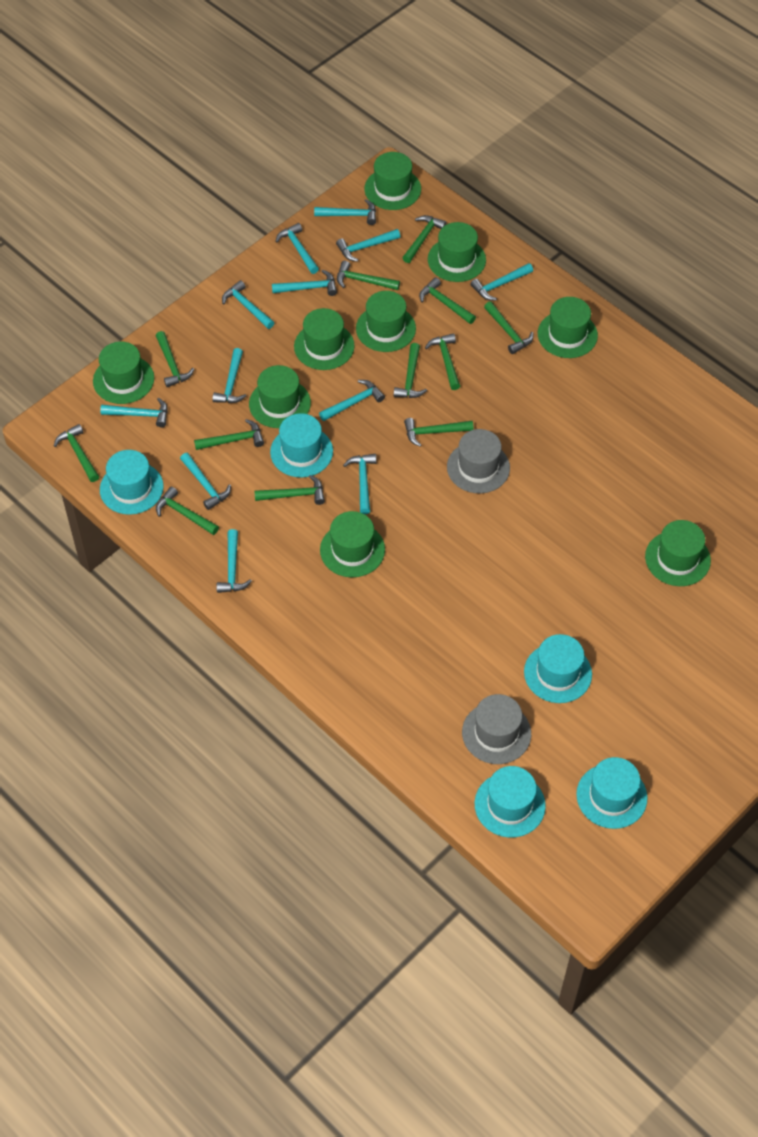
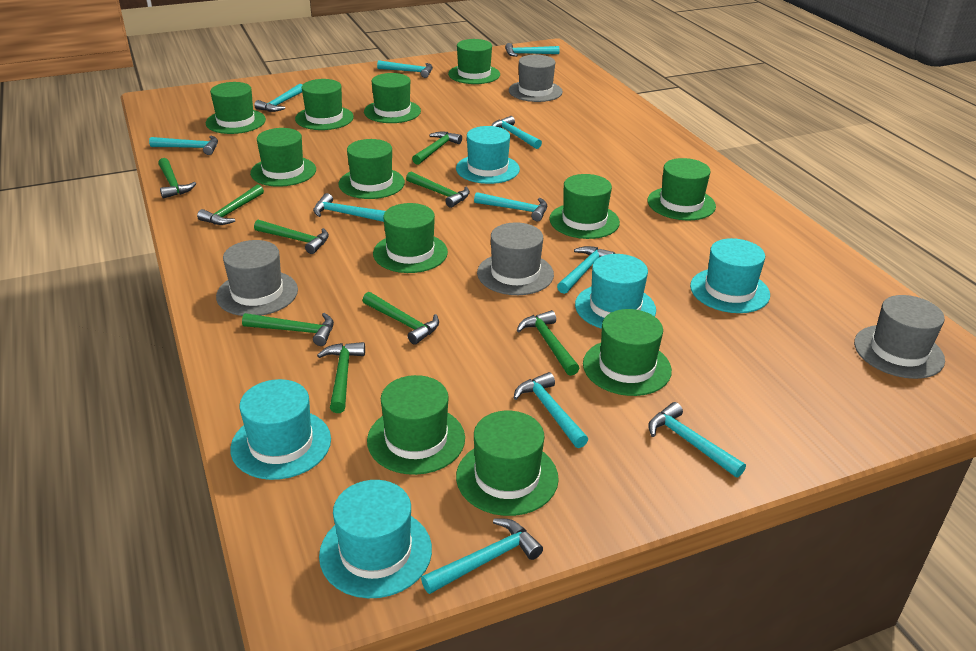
green hammer: 12 -> 9
green hat: 9 -> 12
grey hat: 2 -> 4
turquoise hammer: 12 -> 11

